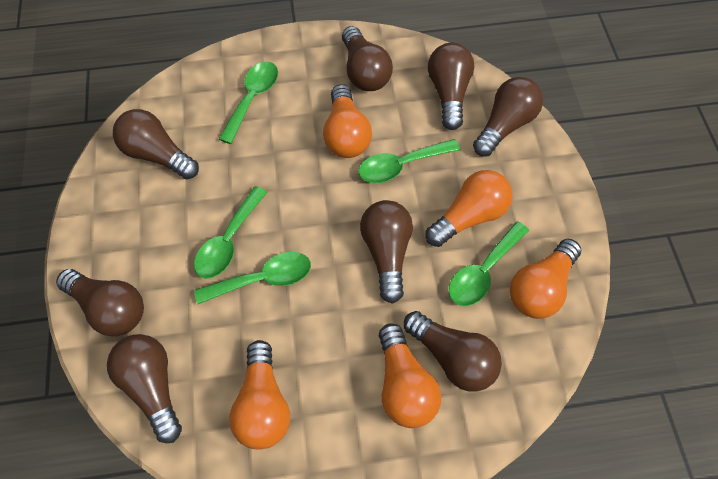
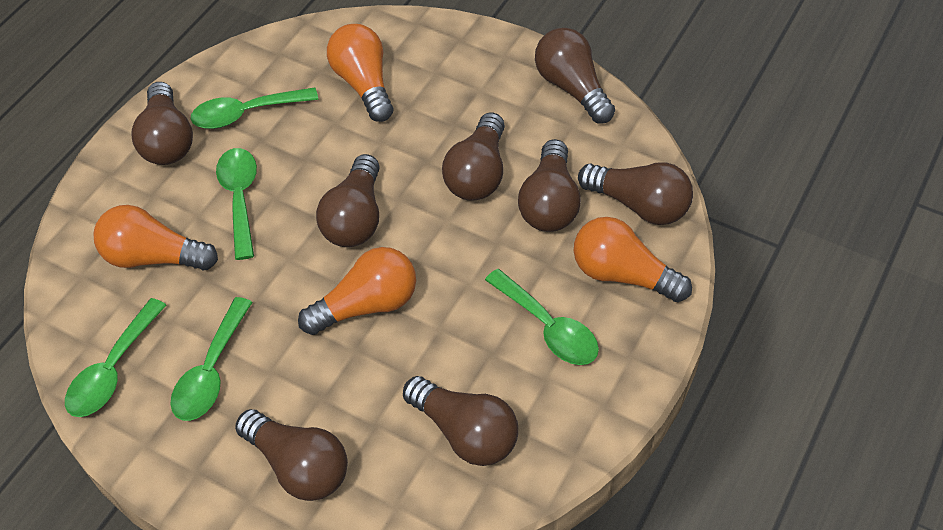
orange light bulb: 5 -> 4

